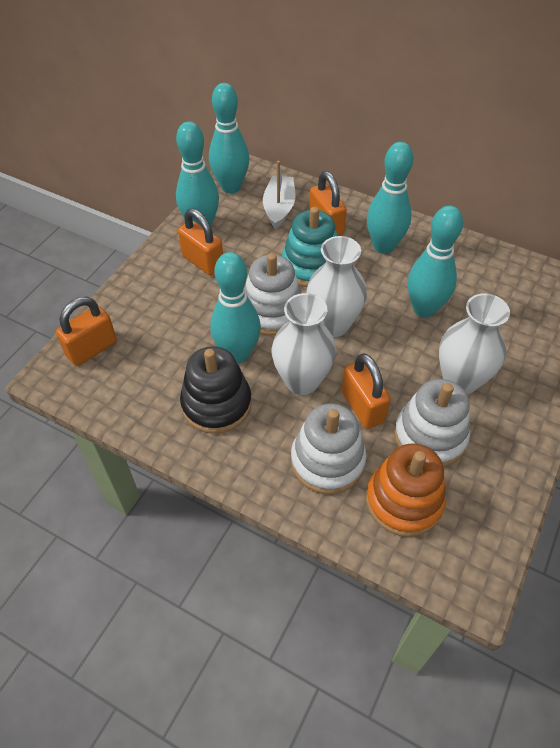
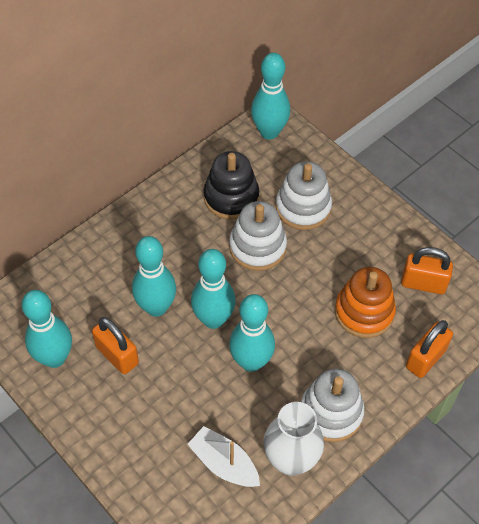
orange padlock: 4 -> 3
turquoise stacking toy: 1 -> 0
white vase: 3 -> 1

